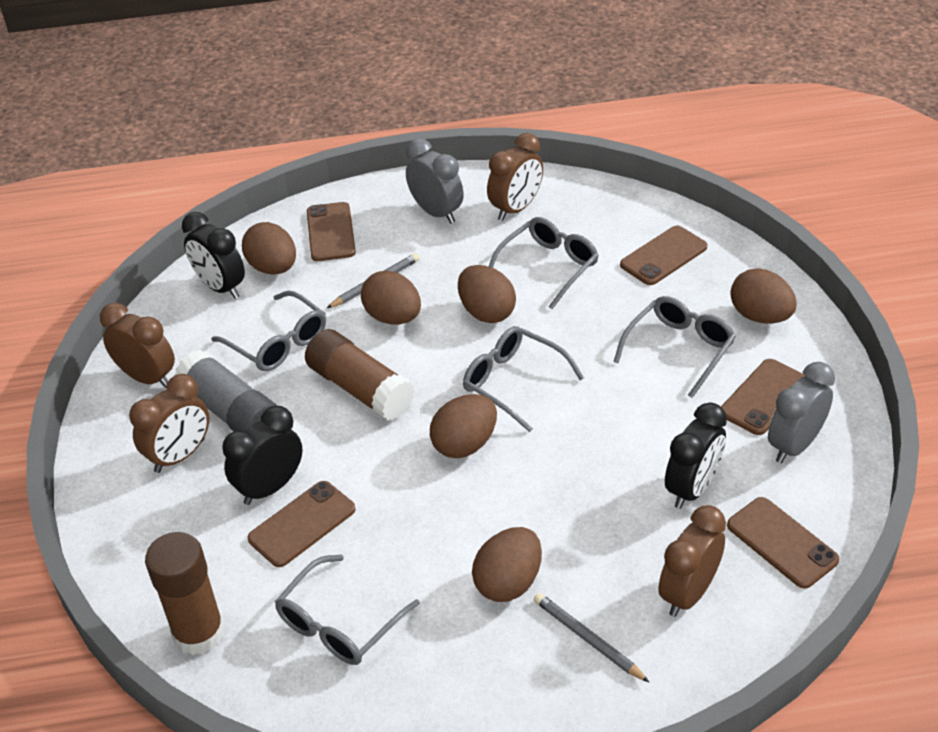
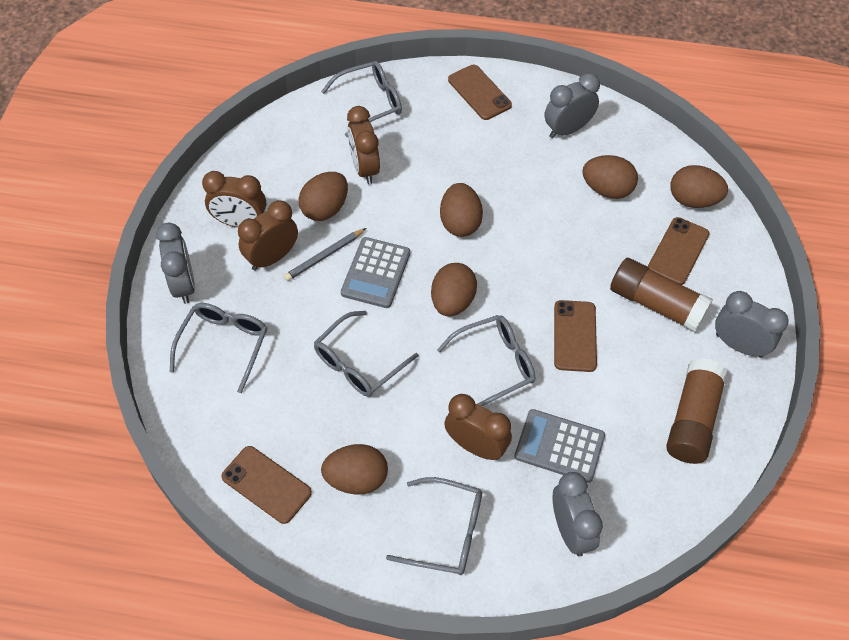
black clock: 3 -> 0
brown phone: 5 -> 4
grey calculator: 0 -> 2
grey clock: 2 -> 4
grey glue stick: 1 -> 0
grey pencil: 2 -> 1

